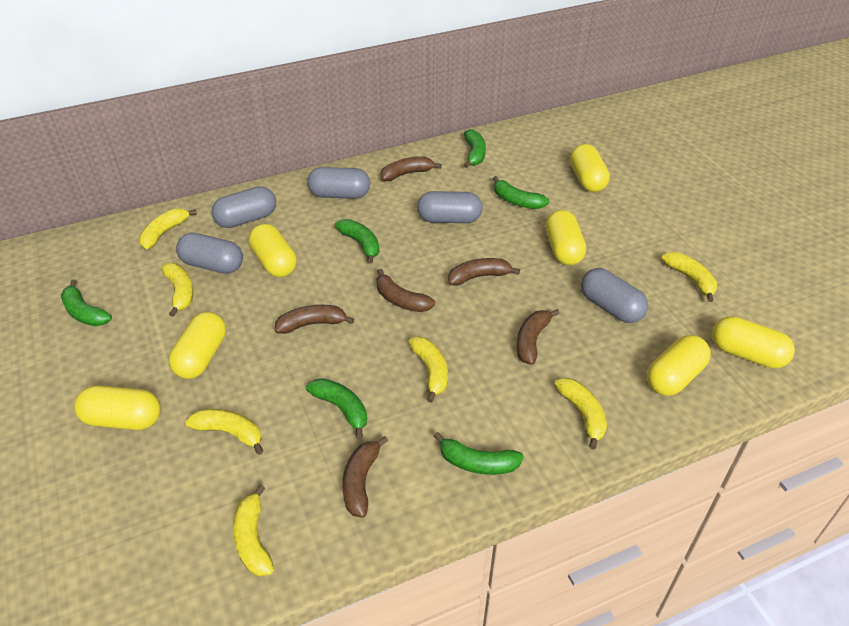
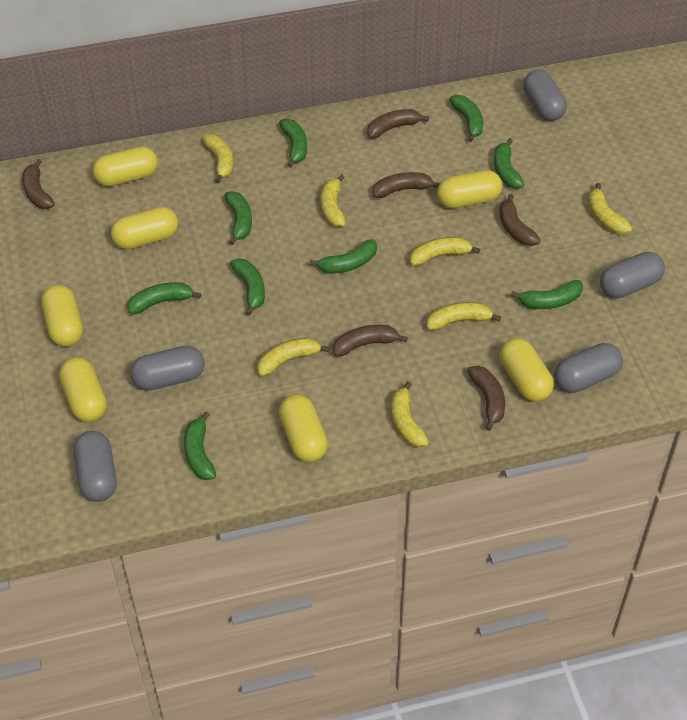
green banana: 6 -> 9

